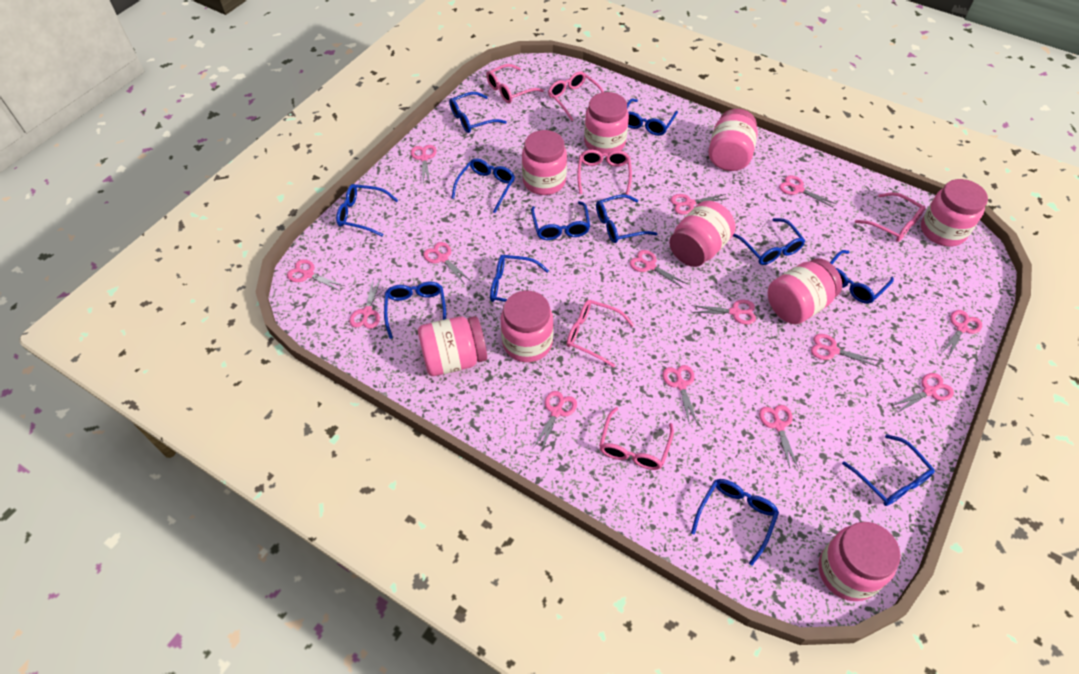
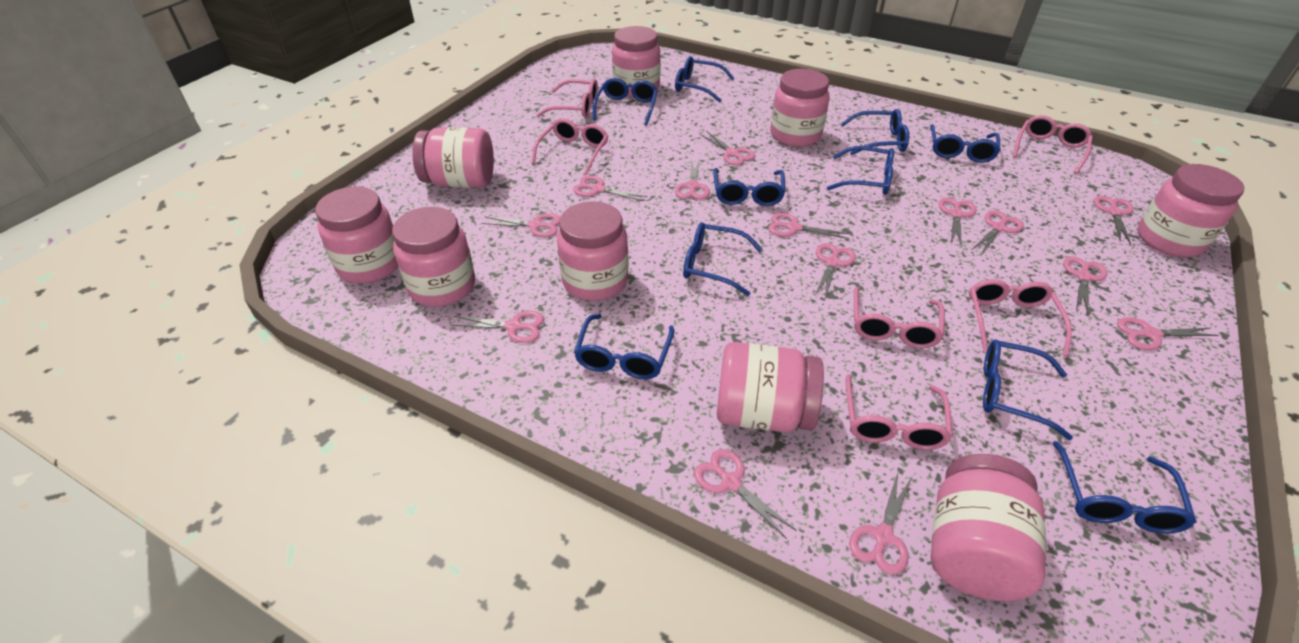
blue glasses: 12 -> 10

